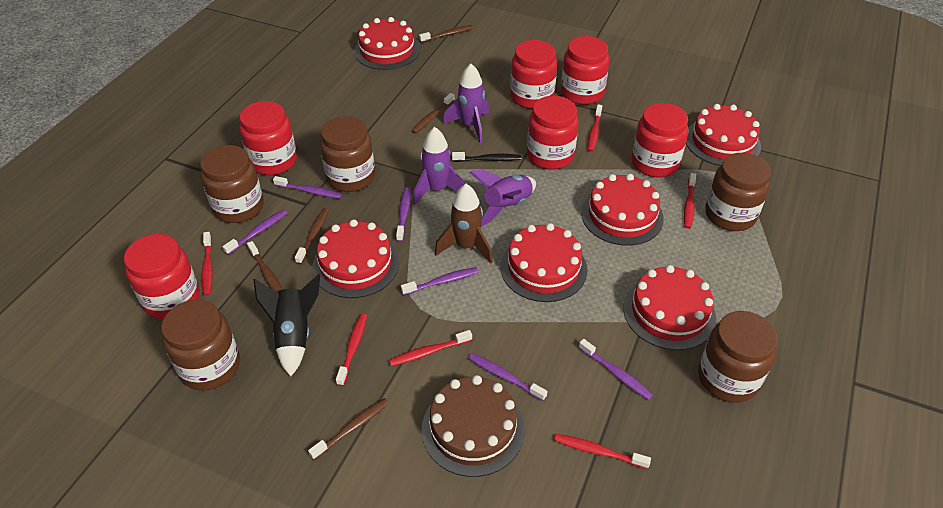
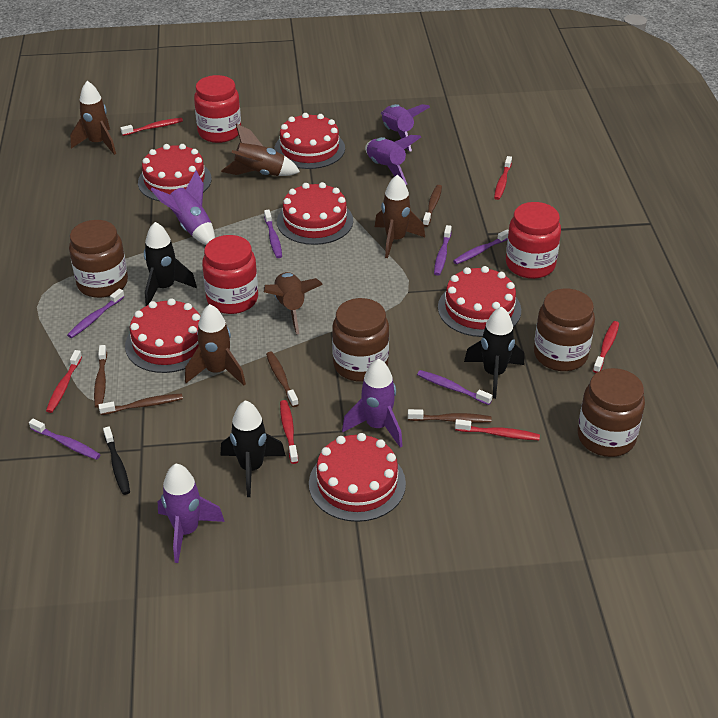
black rocket: 1 -> 3
brown cake: 1 -> 0
brown jar: 5 -> 4
brown rocket: 1 -> 5
purple rocket: 3 -> 5
red jar: 6 -> 3

